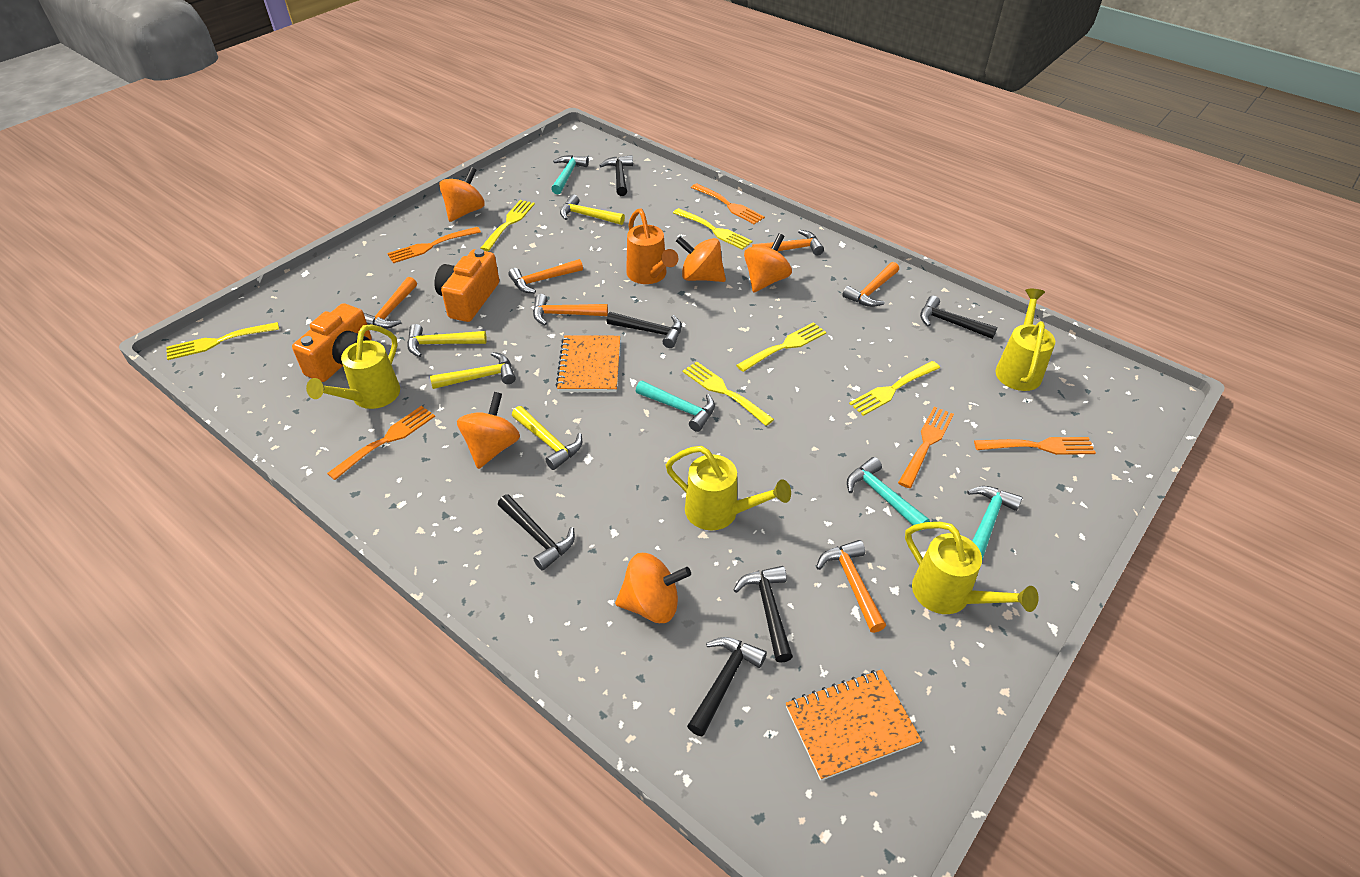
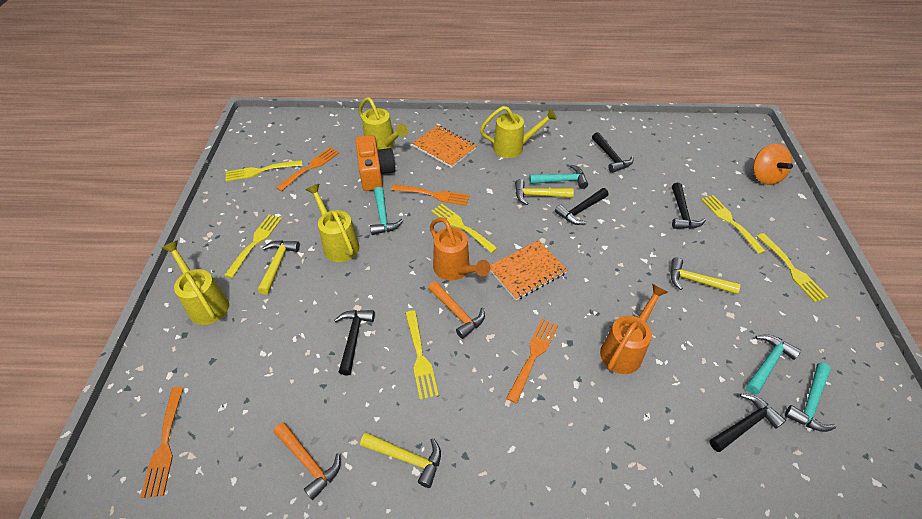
black hammer: 6 -> 5
orange camera: 2 -> 1
orange fork: 5 -> 4
orange hammer: 6 -> 2
orange spinning top: 5 -> 1
orange watering can: 1 -> 2

